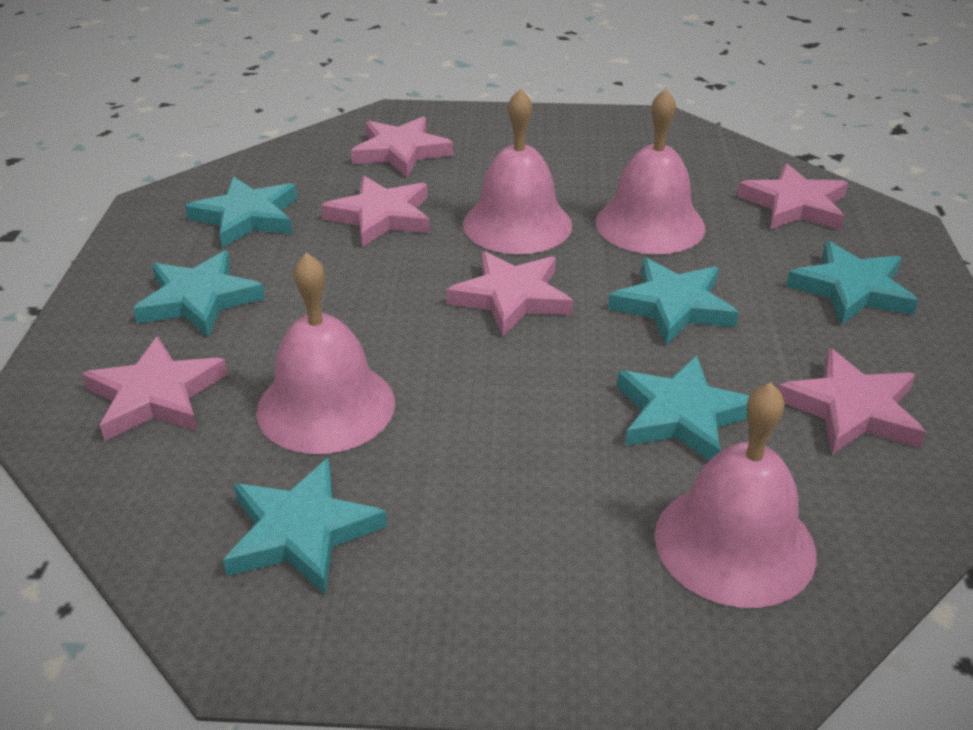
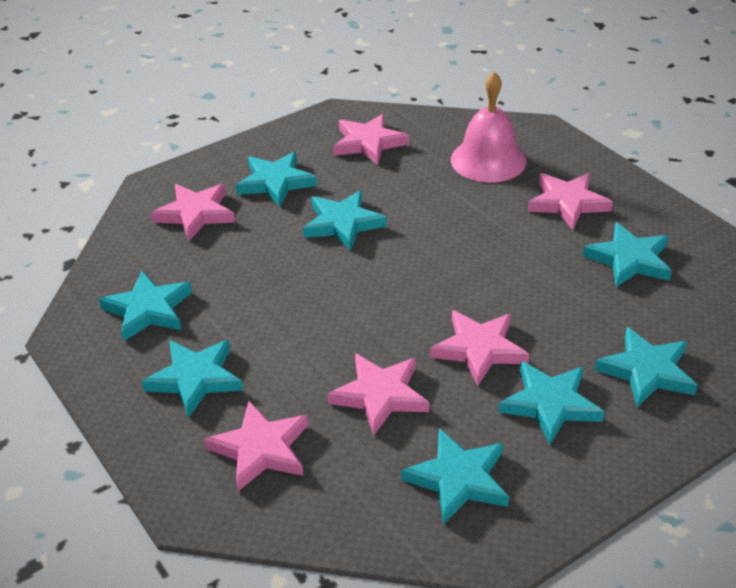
pink bell: 4 -> 1
turquoise star: 6 -> 8

